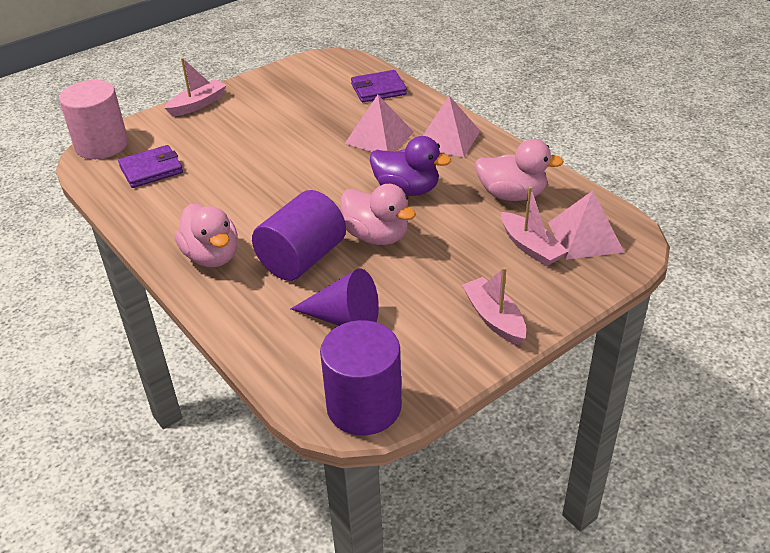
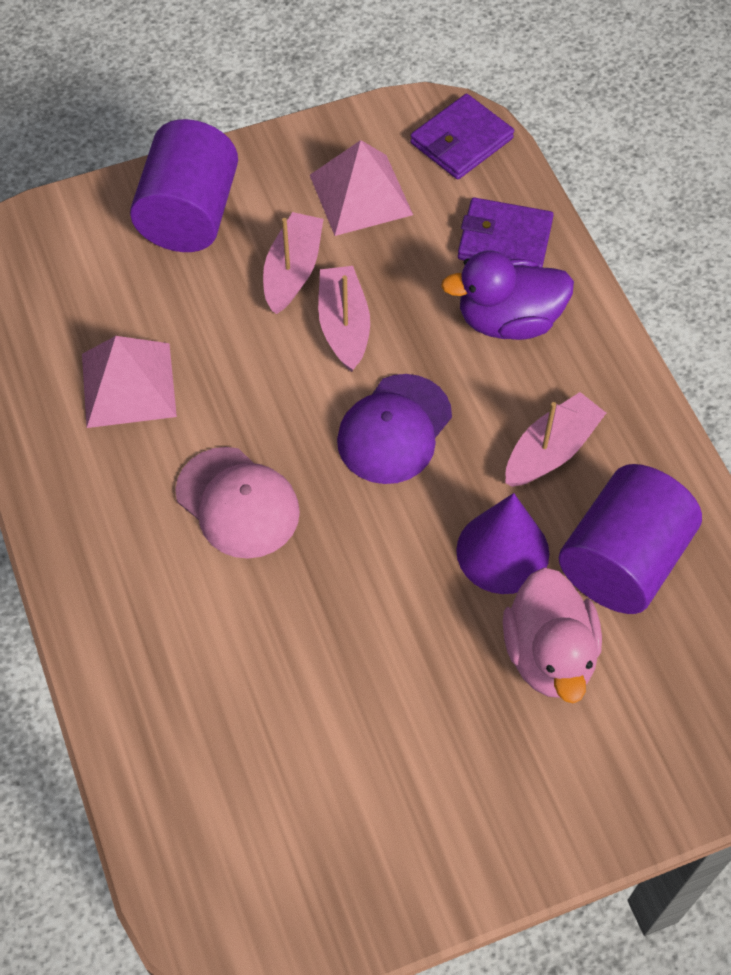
pink cap: 0 -> 1
pink cylinder: 1 -> 0
pink duck: 3 -> 1
pink pyramid: 3 -> 2
purple cap: 0 -> 1

